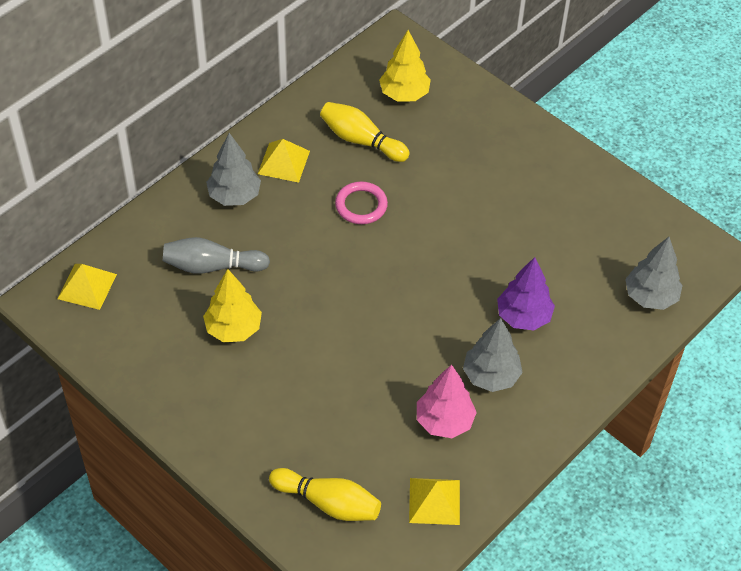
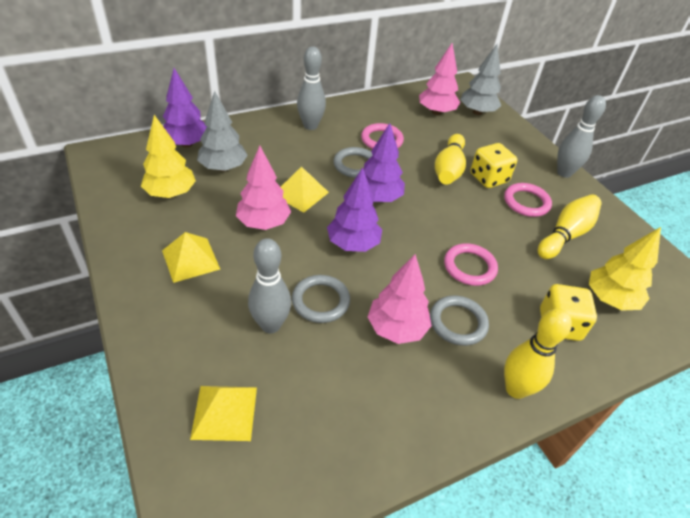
grey bowling pin: 1 -> 3
grey ring: 0 -> 3
grey tree: 3 -> 2
pink ring: 1 -> 3
pink tree: 1 -> 3
purple tree: 1 -> 3
yellow bowling pin: 2 -> 3
yellow dice: 0 -> 2

